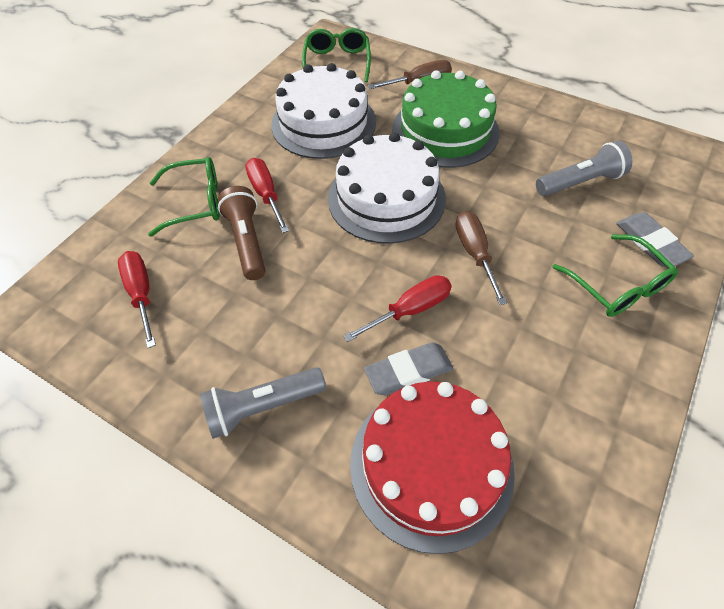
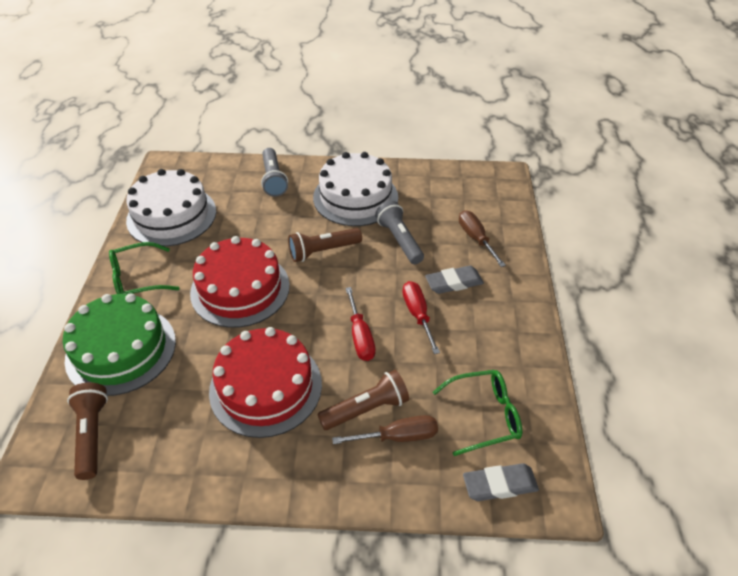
brown flashlight: 1 -> 3
green glasses: 3 -> 2
red cake: 1 -> 2
red screwdriver: 3 -> 2

